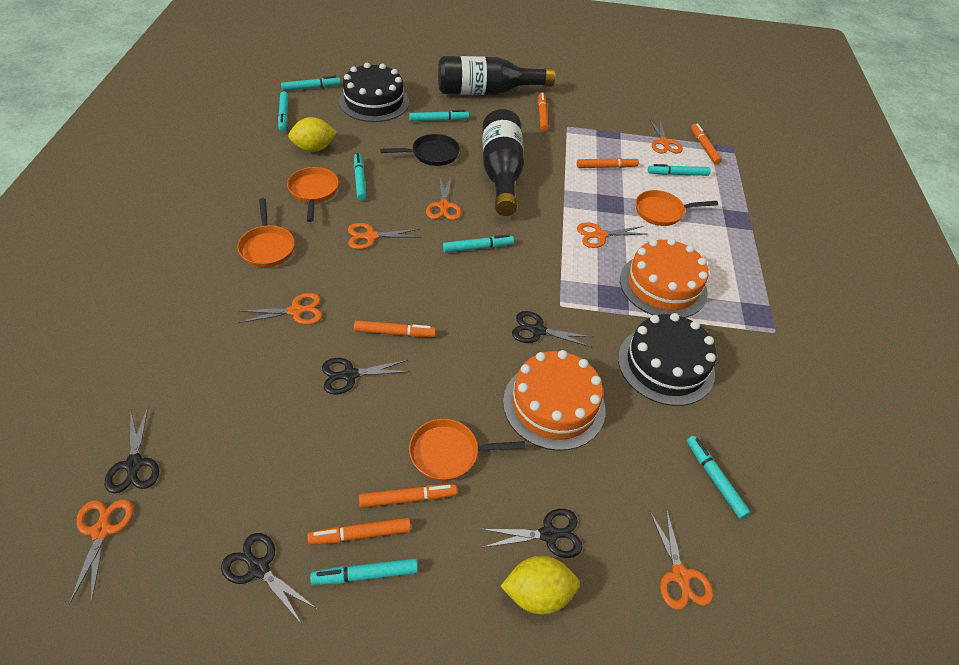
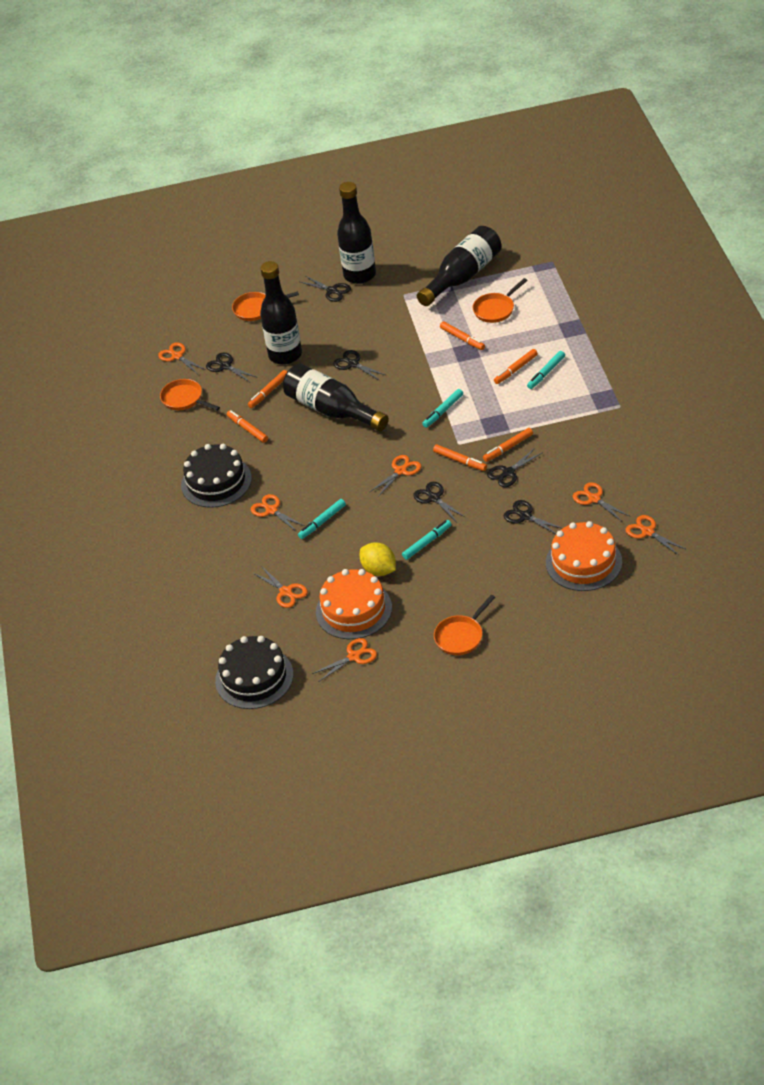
black bottle: 2 -> 4
black pan: 1 -> 0
black scissors: 5 -> 6
turquoise marker: 8 -> 4
yellow lemon: 2 -> 1

